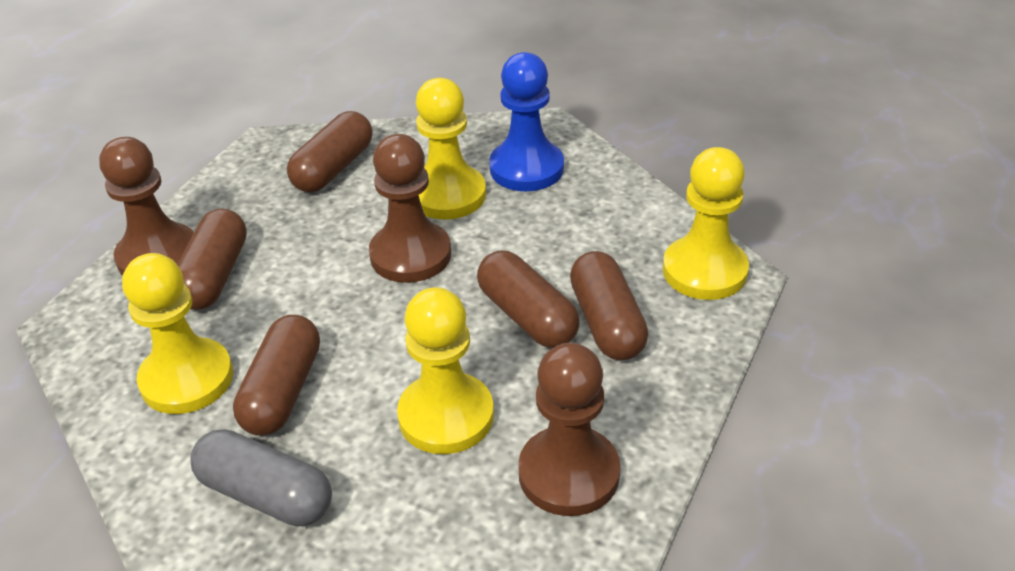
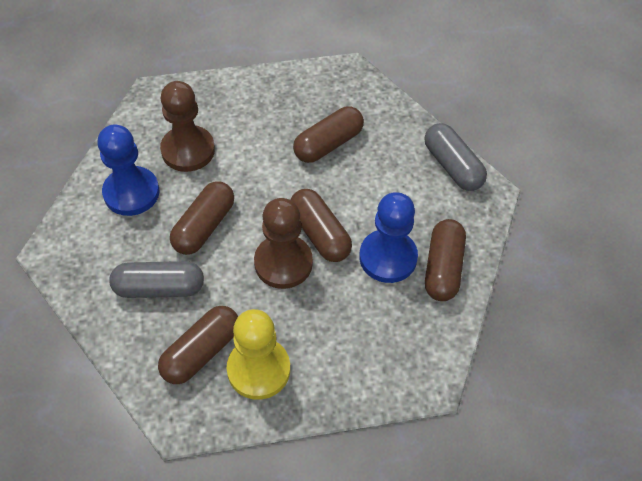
blue pawn: 1 -> 2
brown pawn: 3 -> 2
grey capsule: 1 -> 2
yellow pawn: 4 -> 1

